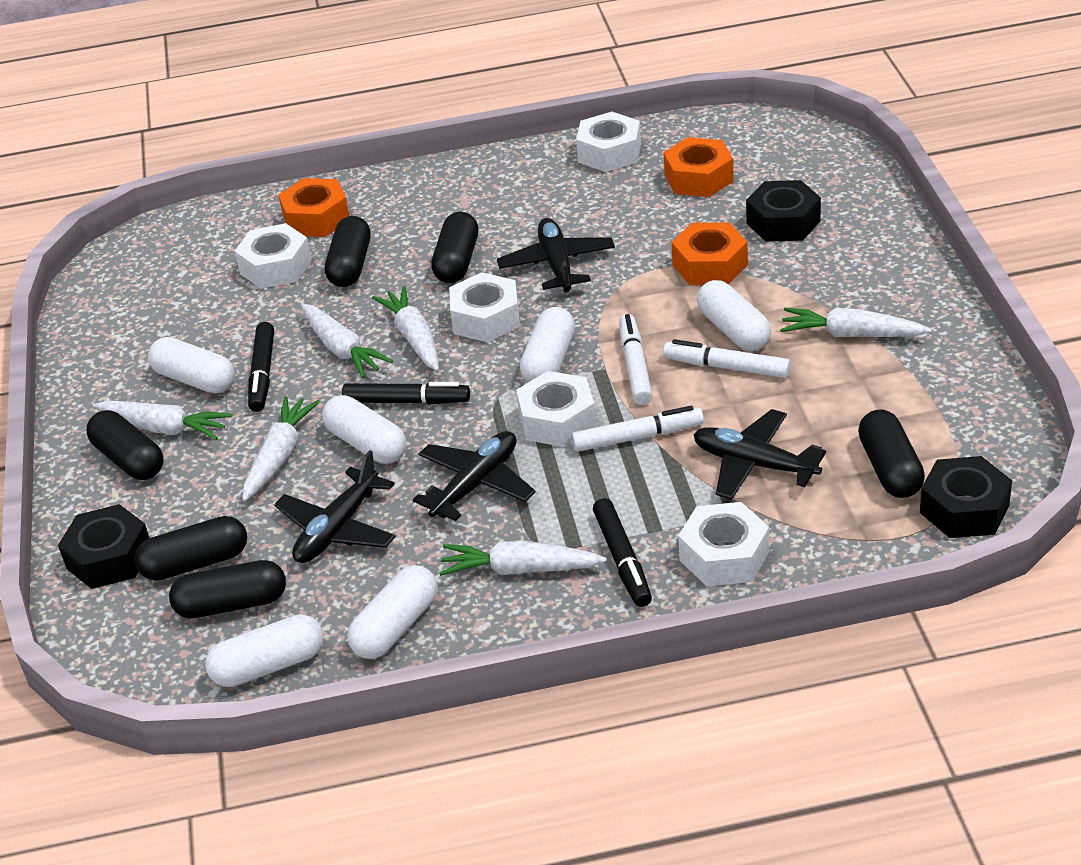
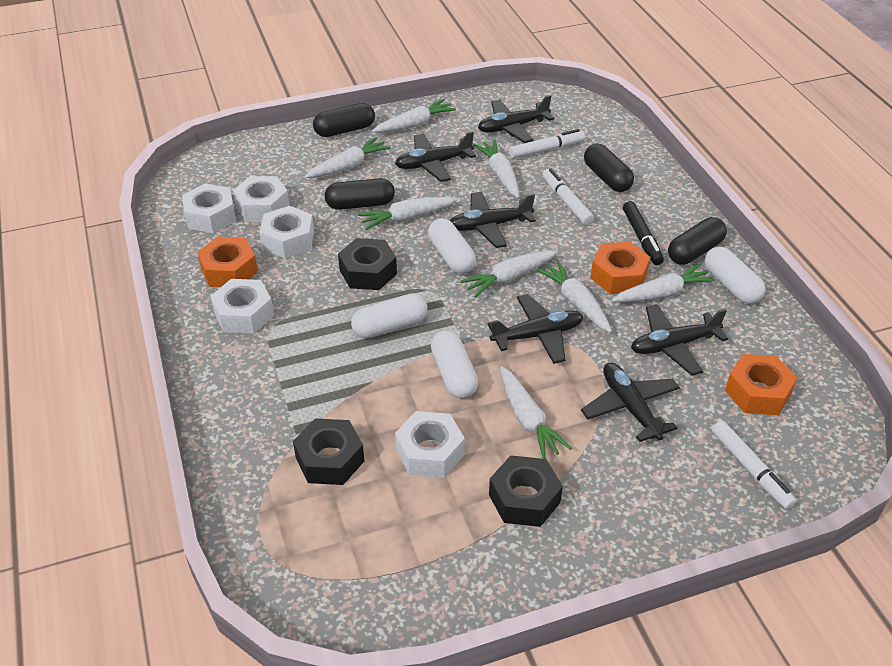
black capsule: 6 -> 4
black marker: 3 -> 1
black plane: 4 -> 6
white capsule: 6 -> 4
white carrot: 6 -> 8

